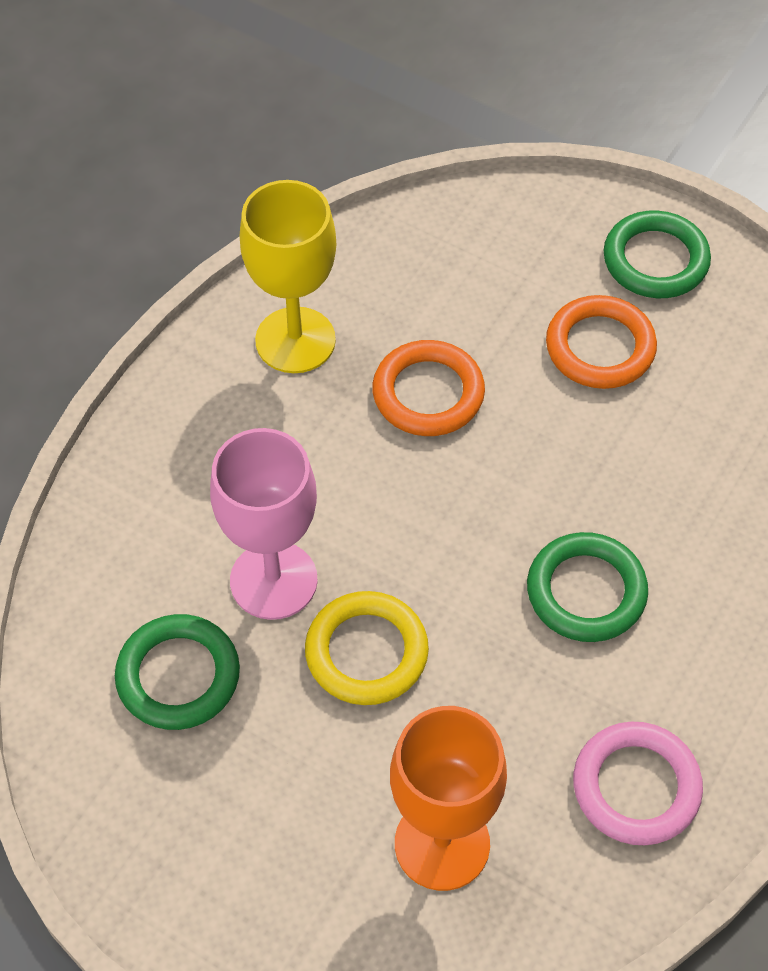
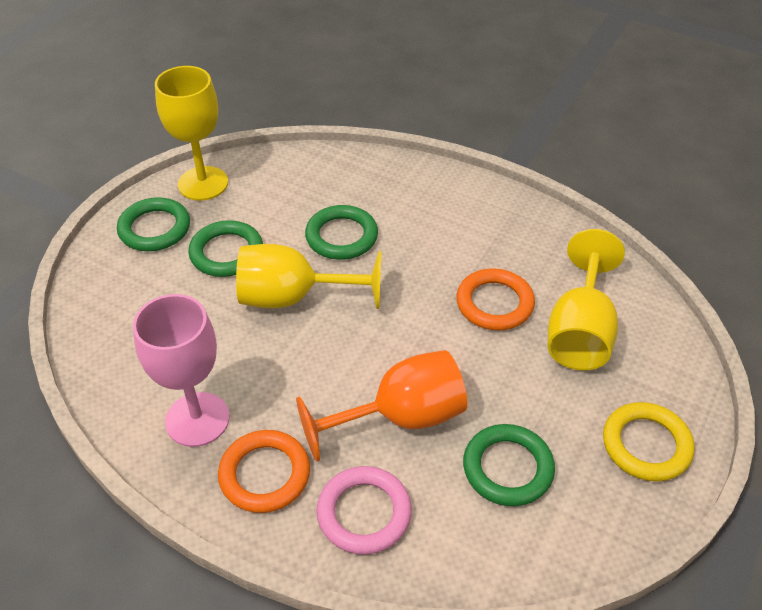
green ring: 3 -> 4
yellow goblet: 1 -> 3

